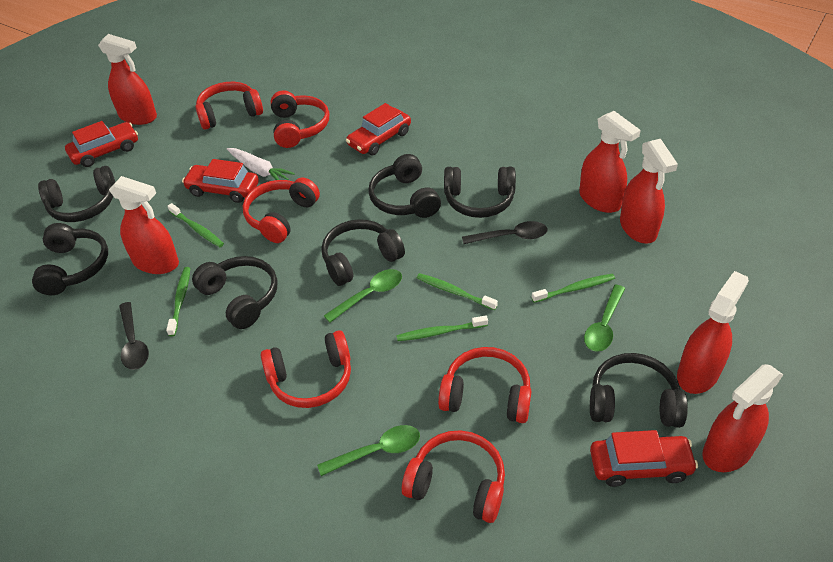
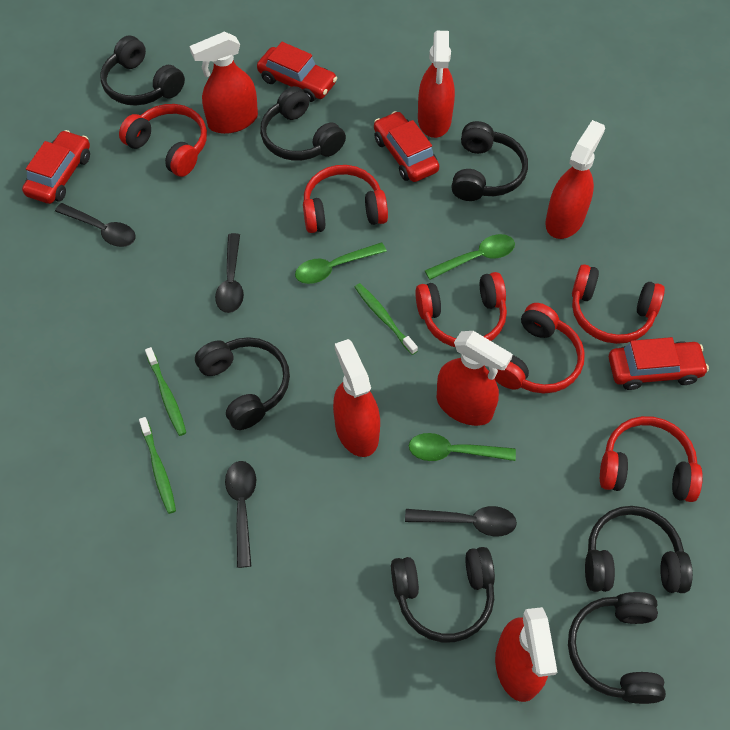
black spoon: 2 -> 4
green toothbrush: 5 -> 3
white carrot: 1 -> 0

